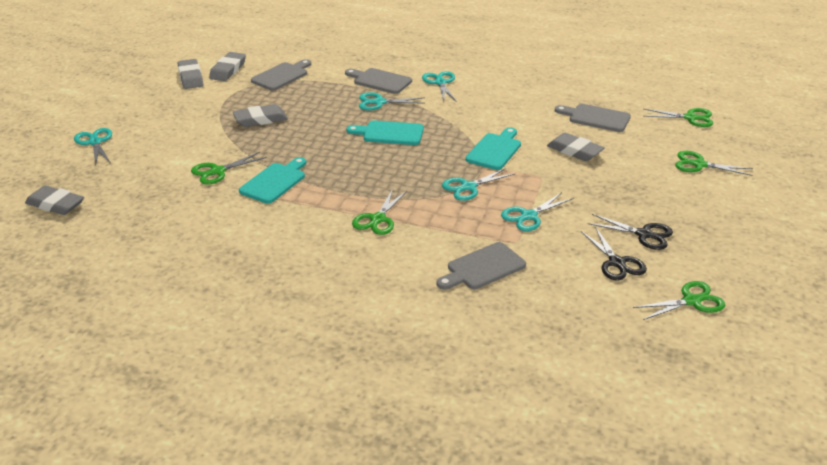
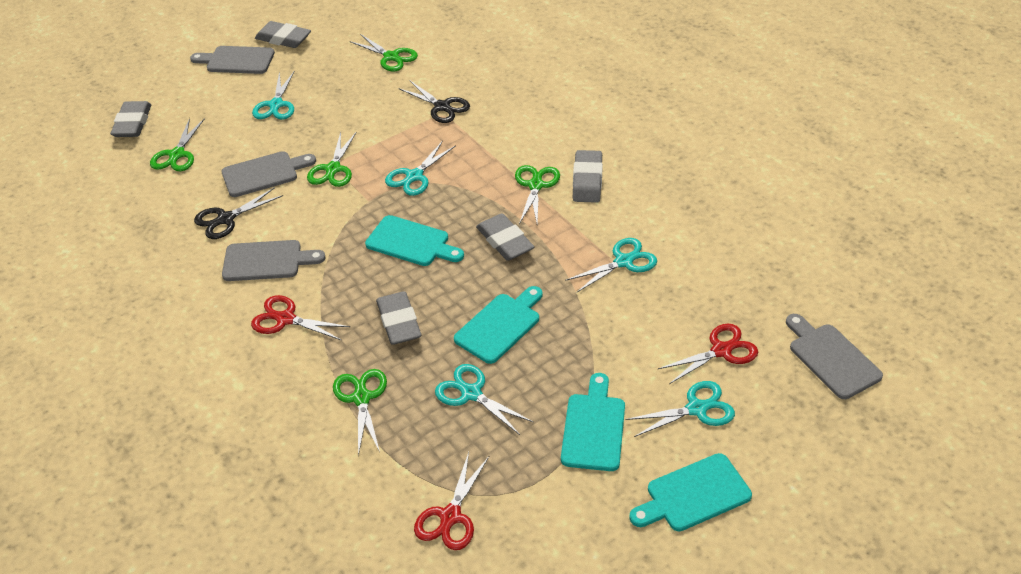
red scissors: 0 -> 3
turquoise cutting board: 3 -> 4

